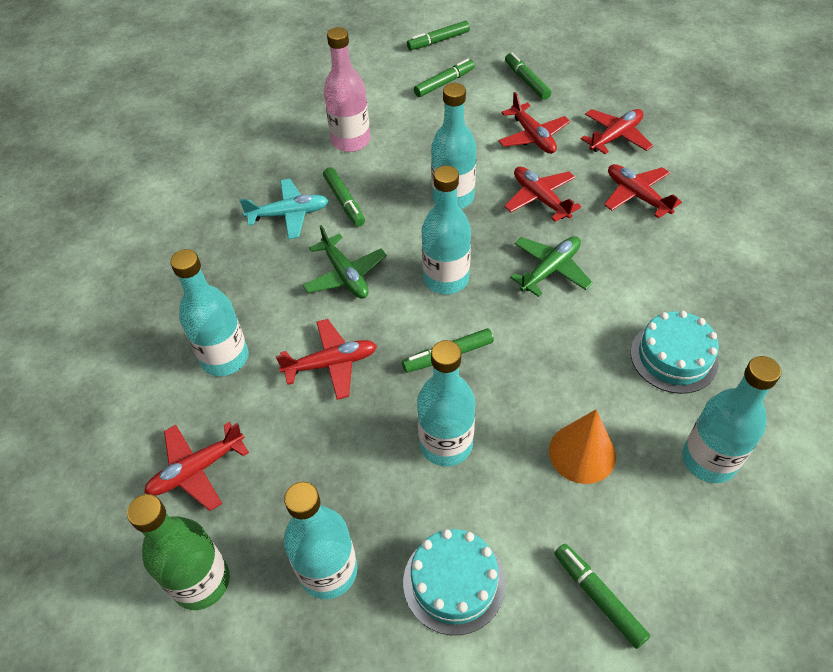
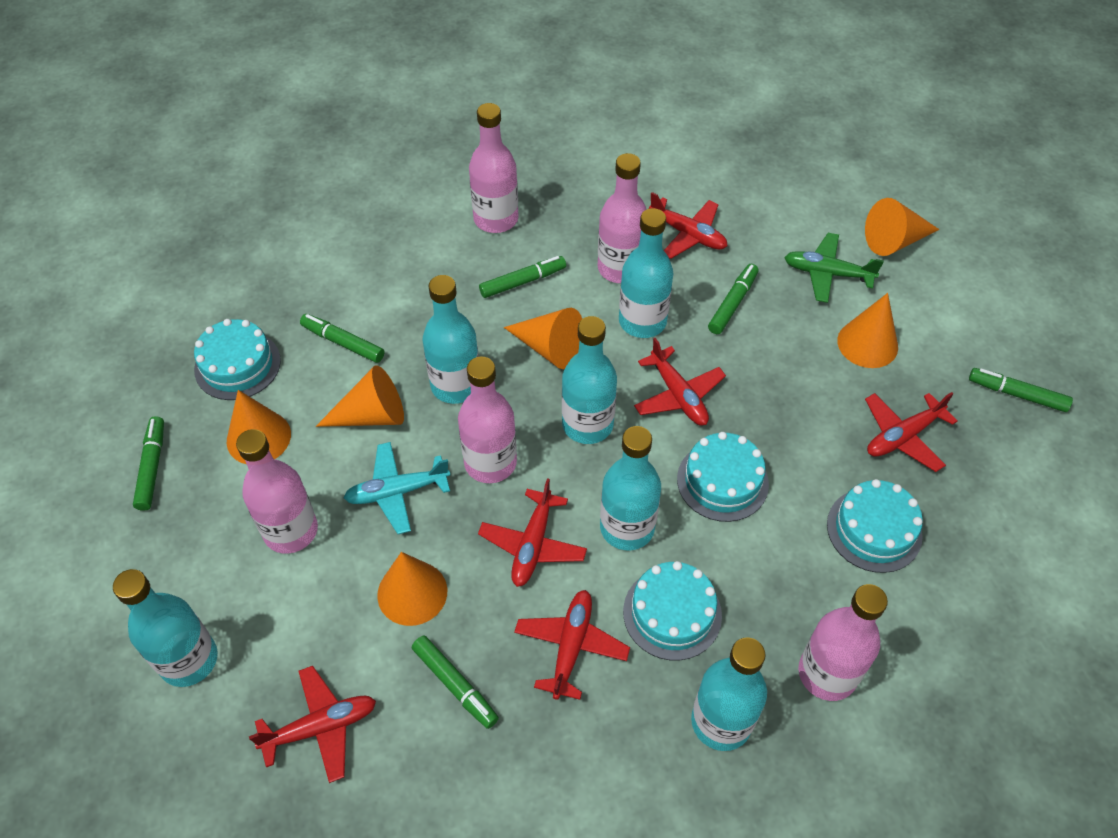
green bottle: 1 -> 0
green plane: 2 -> 1
orange cone: 1 -> 6
pink bottle: 1 -> 5
turquoise cake: 2 -> 4

